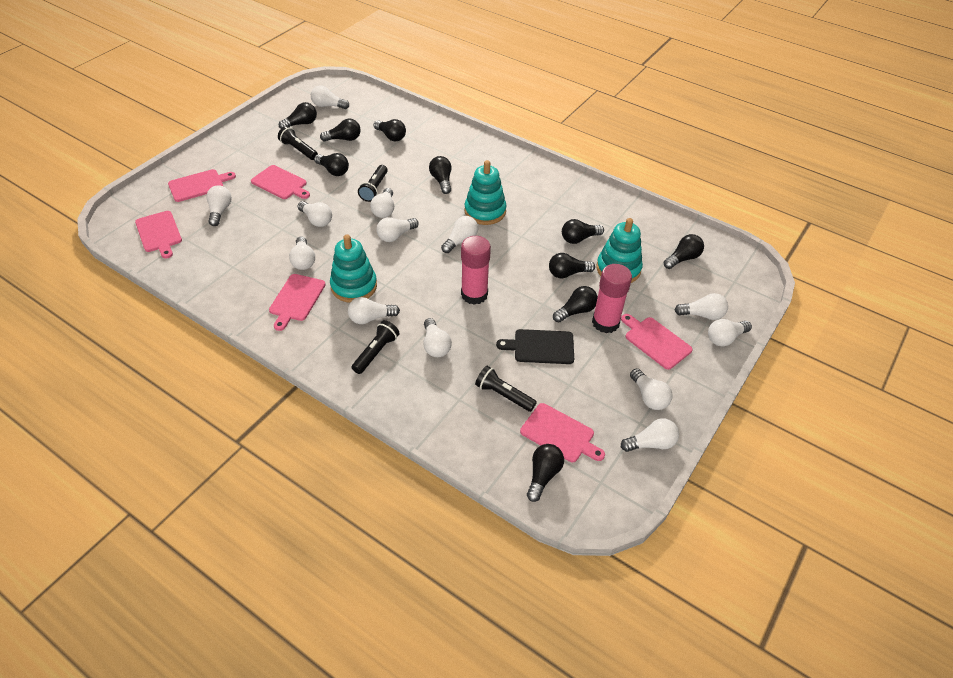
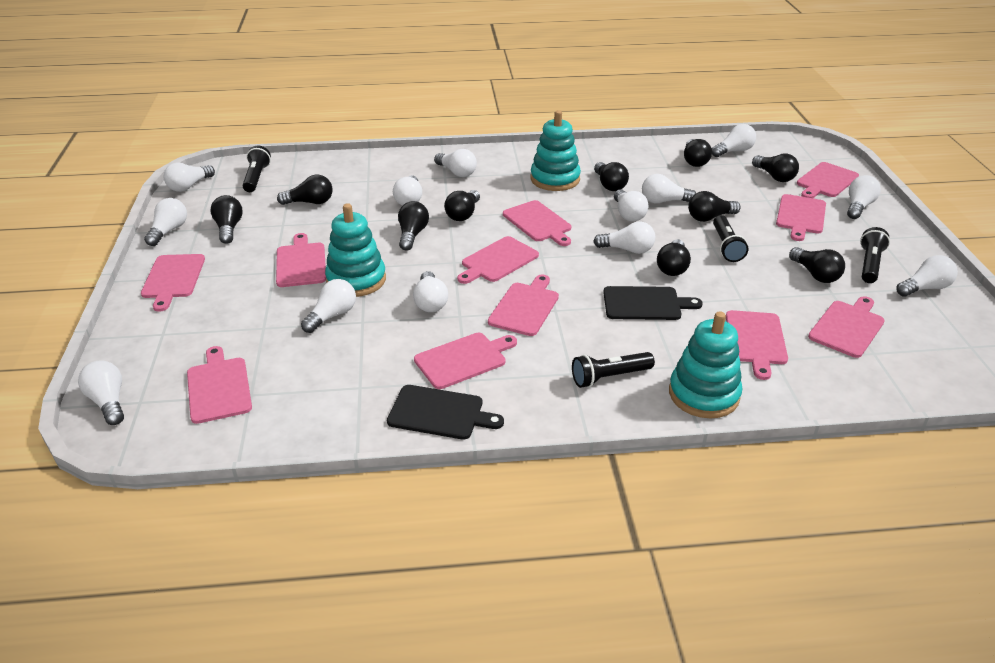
black cutting board: 1 -> 2
pink cutting board: 6 -> 11
pink glue stick: 2 -> 0

